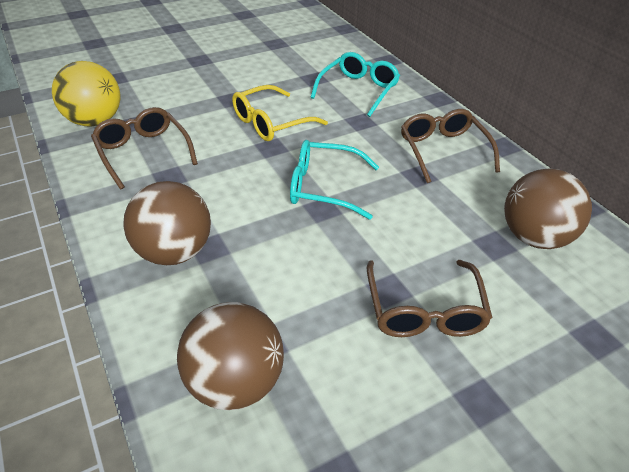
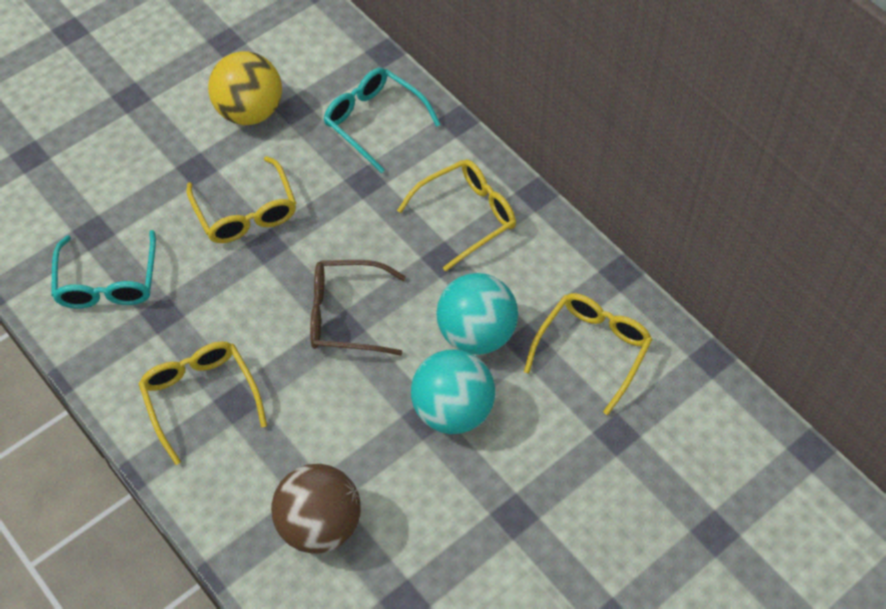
brown ball: 3 -> 1
brown glasses: 3 -> 1
turquoise ball: 0 -> 2
yellow glasses: 1 -> 4

